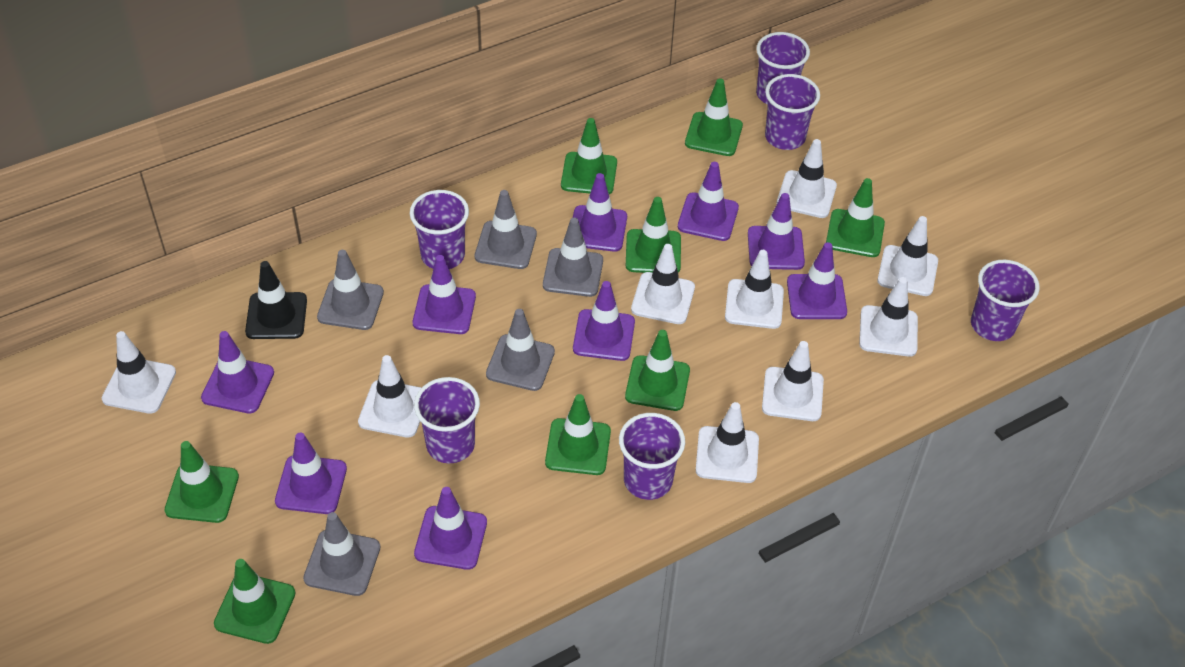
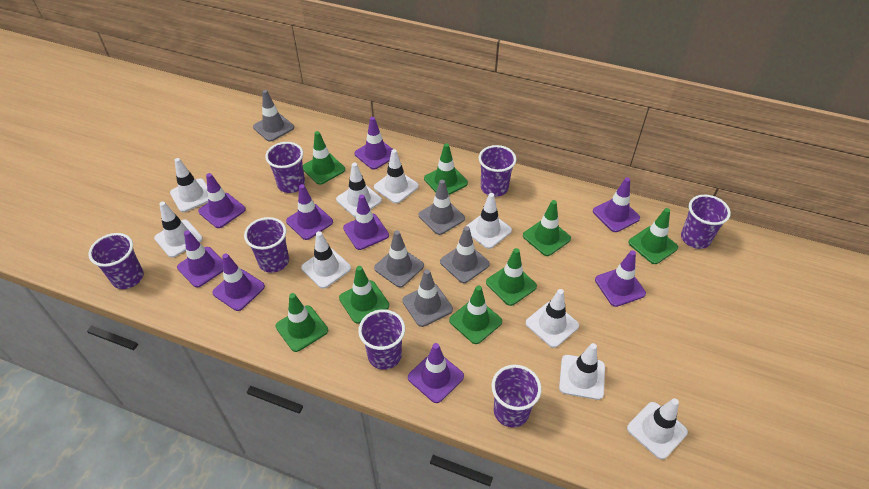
black traffic cone: 1 -> 0
purple cup: 6 -> 7

